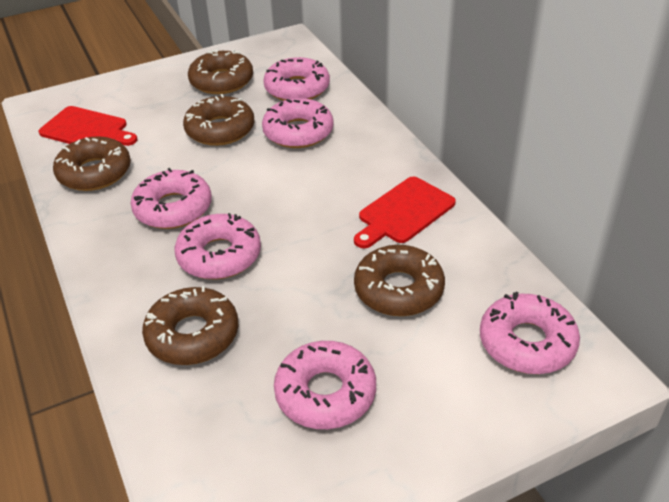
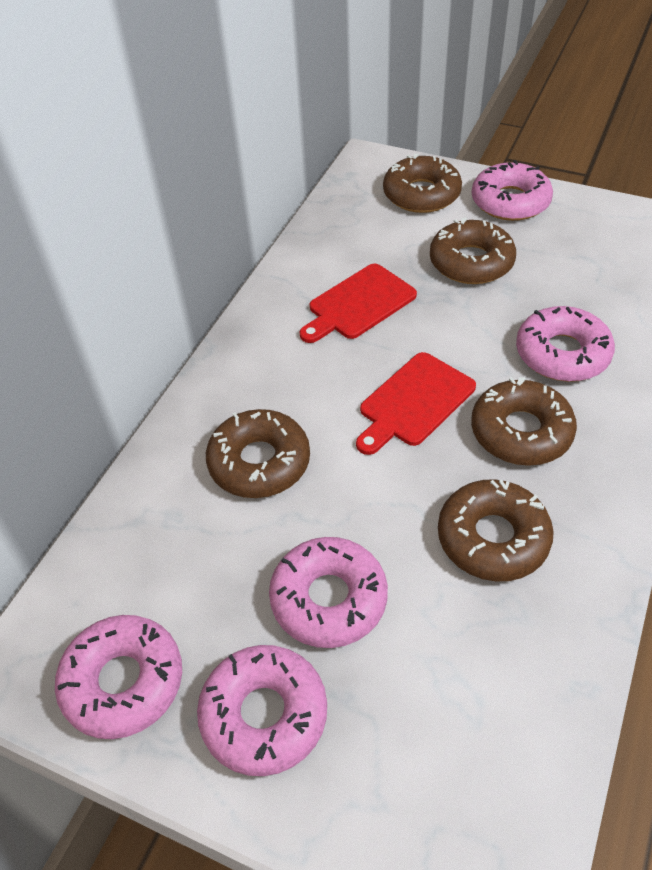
pink donut: 6 -> 5

